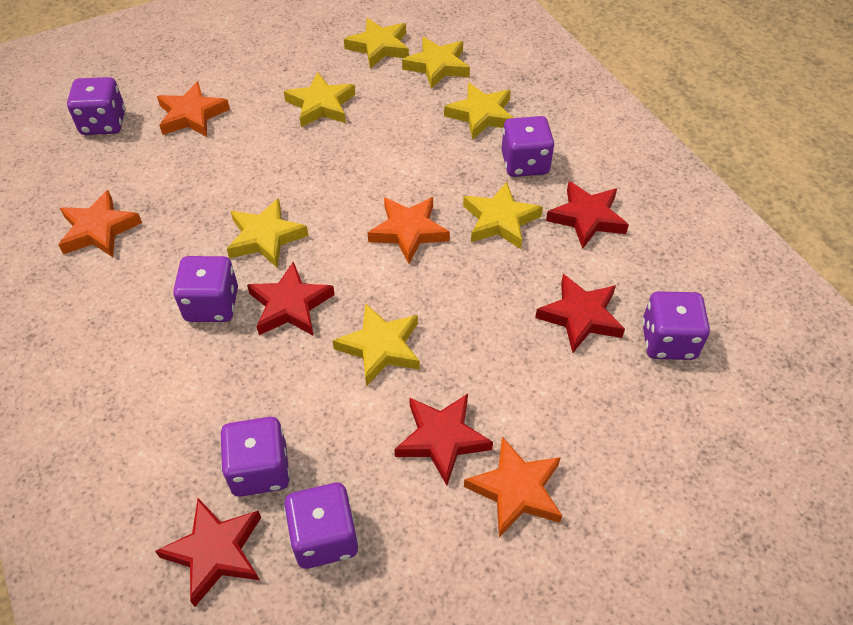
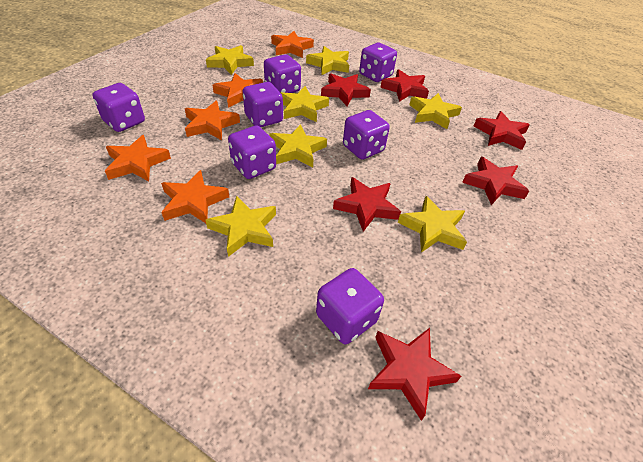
orange star: 4 -> 5
purple dice: 6 -> 7
red star: 5 -> 6

